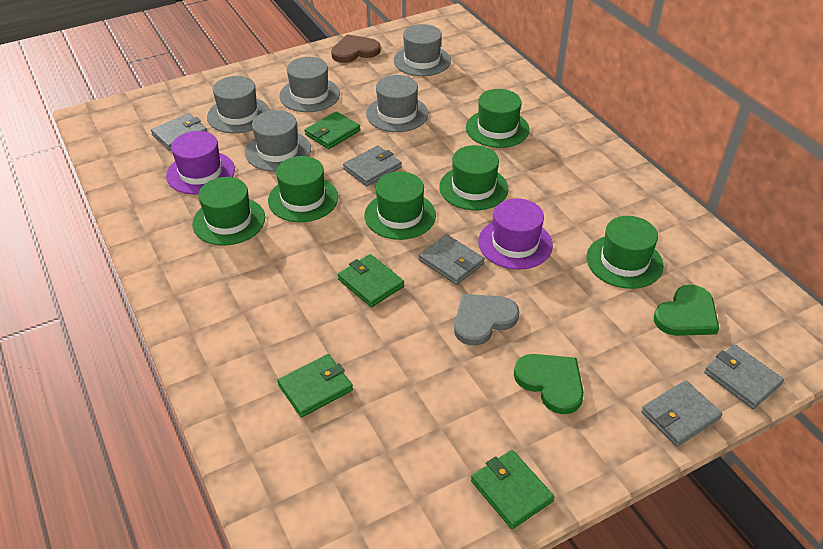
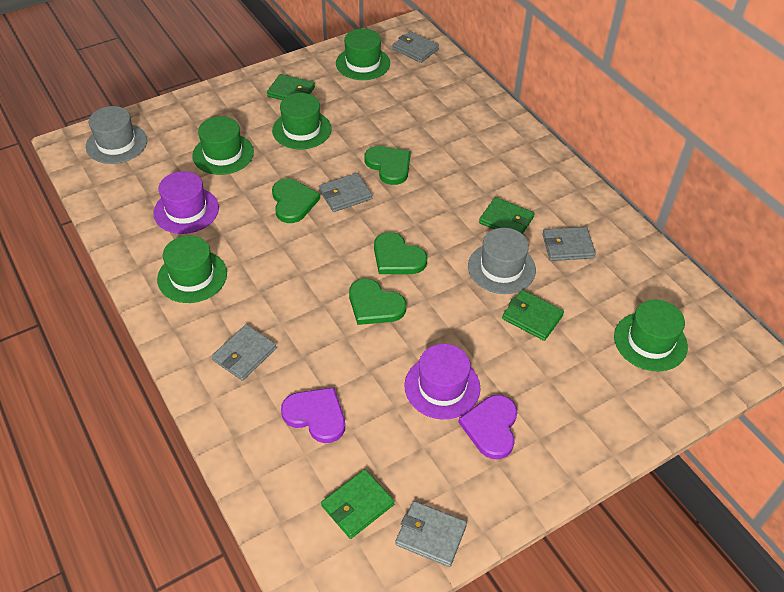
brown heart: 1 -> 0
green hat: 6 -> 5
green heart: 2 -> 4
grey hat: 5 -> 2
grey heart: 1 -> 0
purple heart: 0 -> 2

